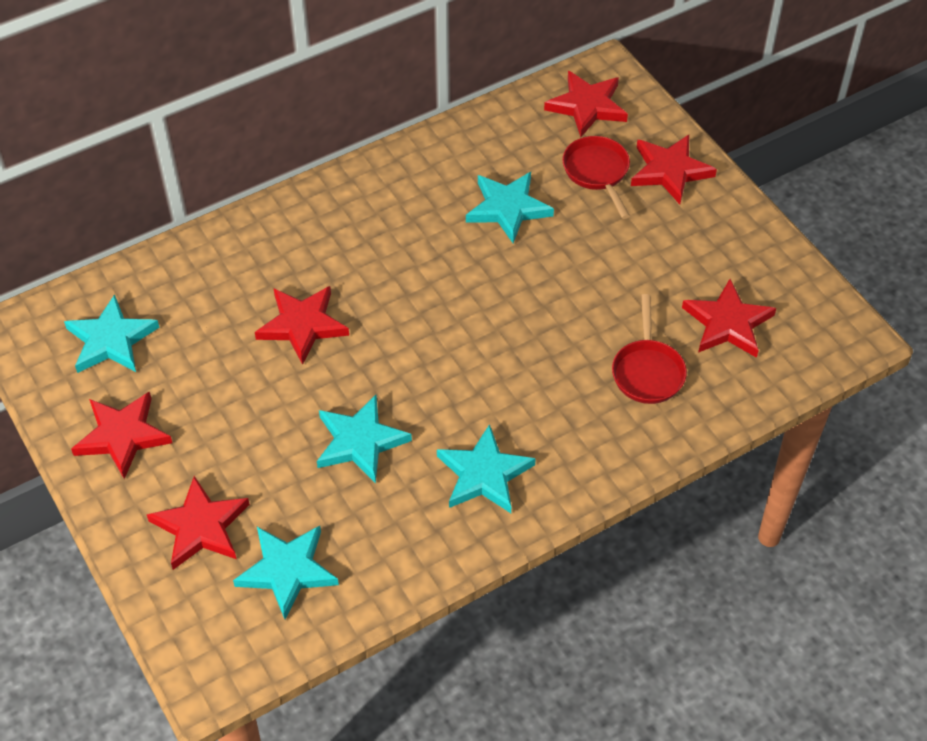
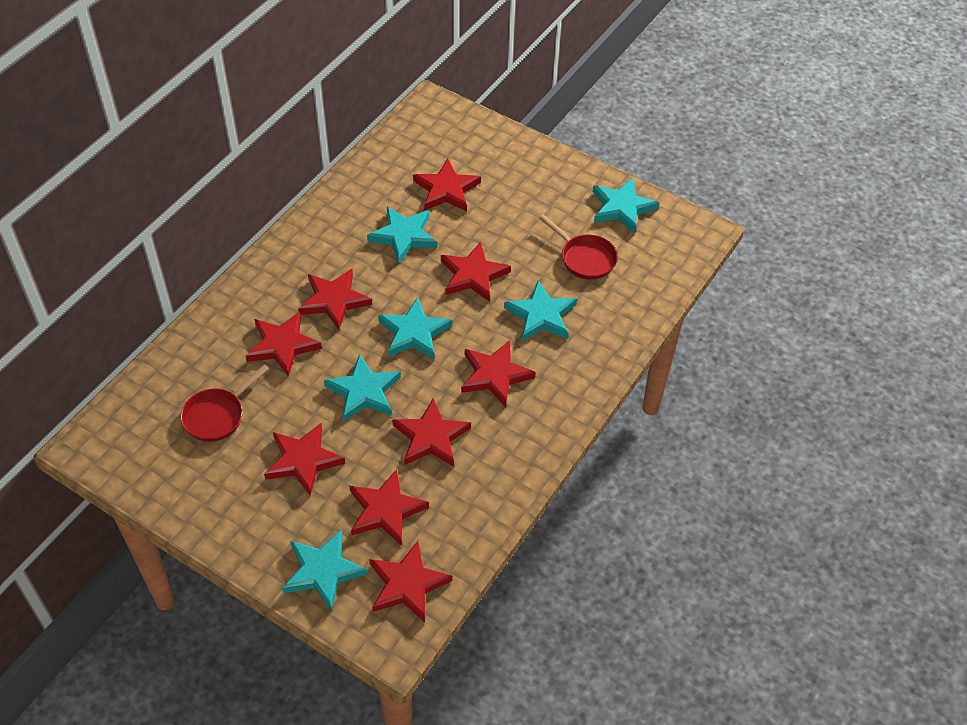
red star: 6 -> 9
turquoise star: 5 -> 6

